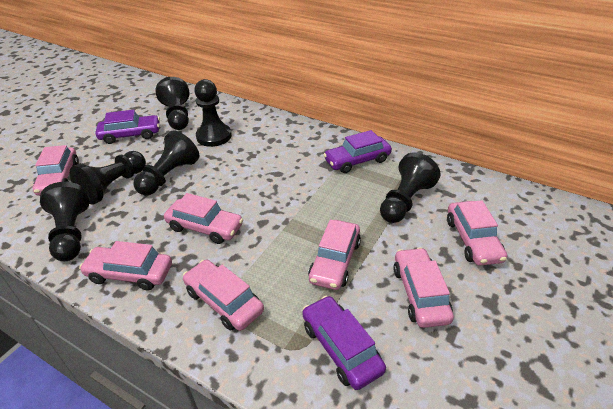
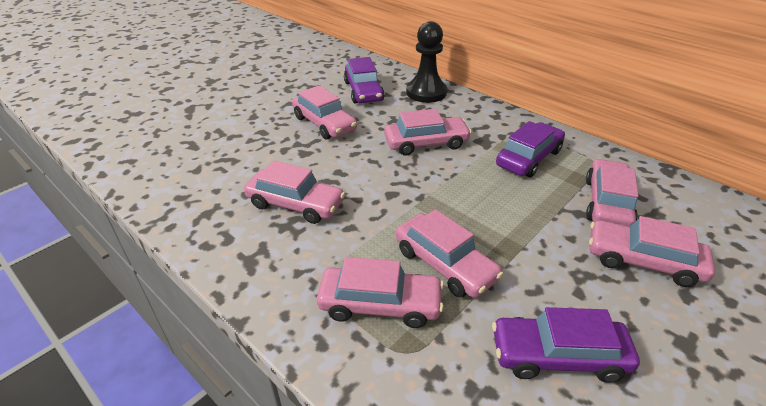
black pawn: 6 -> 1

